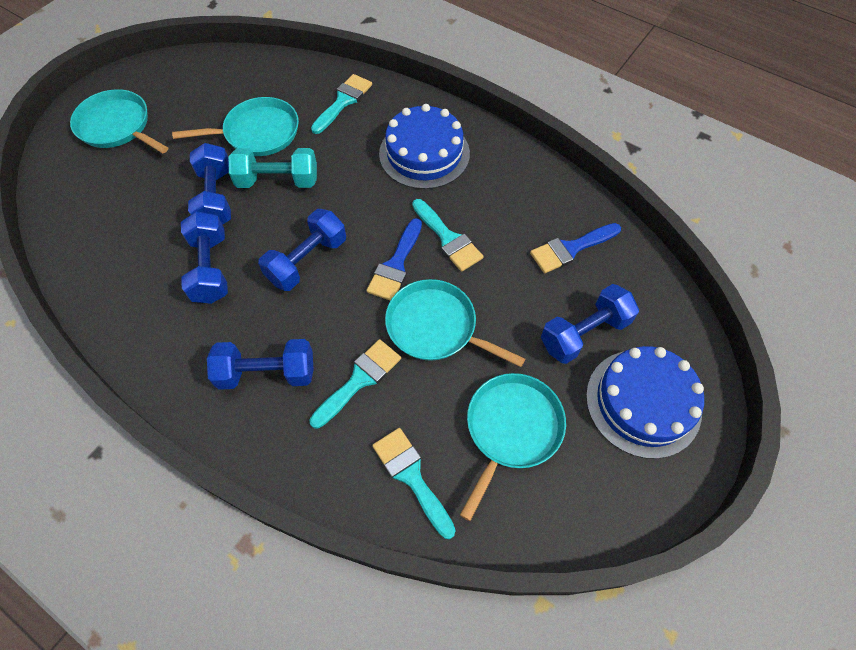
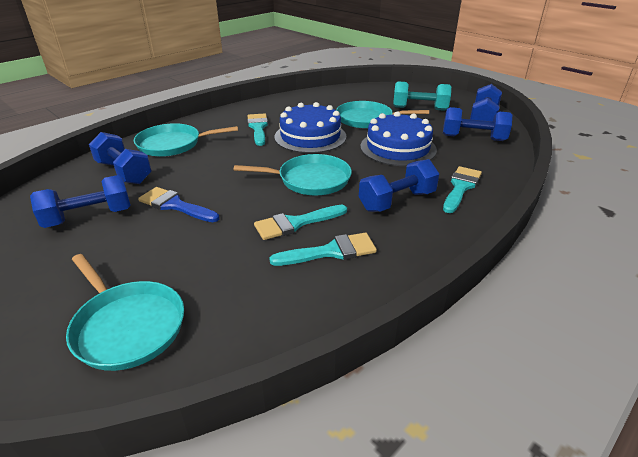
blue brush: 2 -> 1

